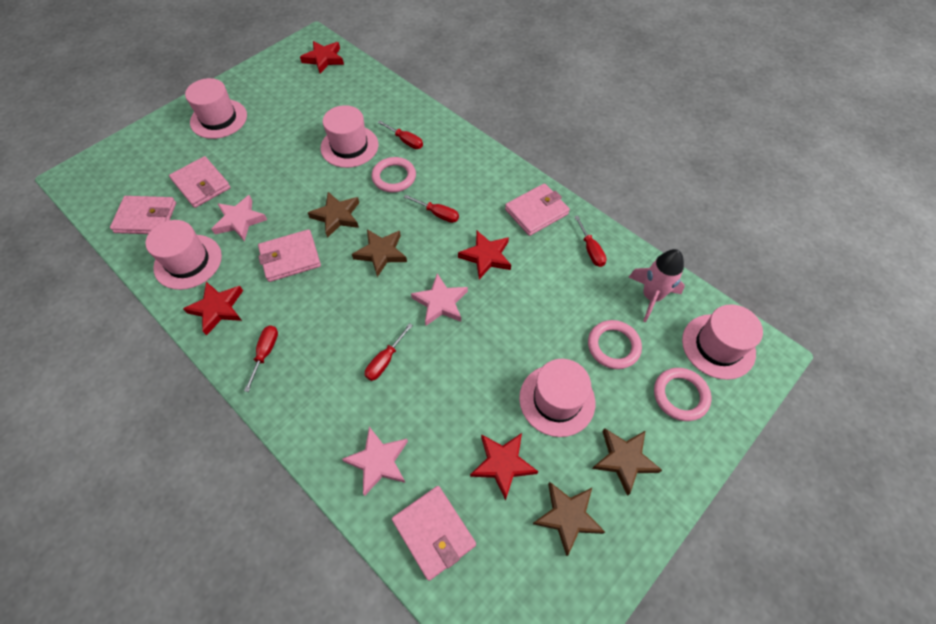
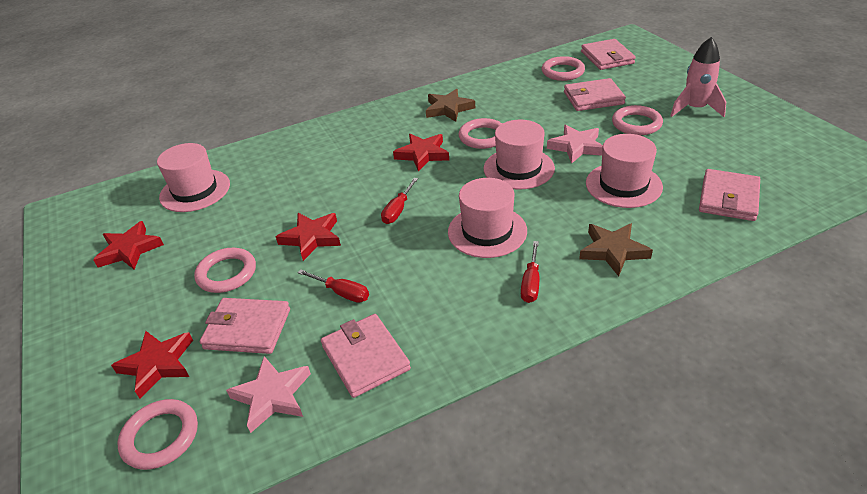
brown star: 4 -> 2
pink hat: 5 -> 4
pink ring: 3 -> 5
pink star: 3 -> 2
red screwdriver: 5 -> 3

